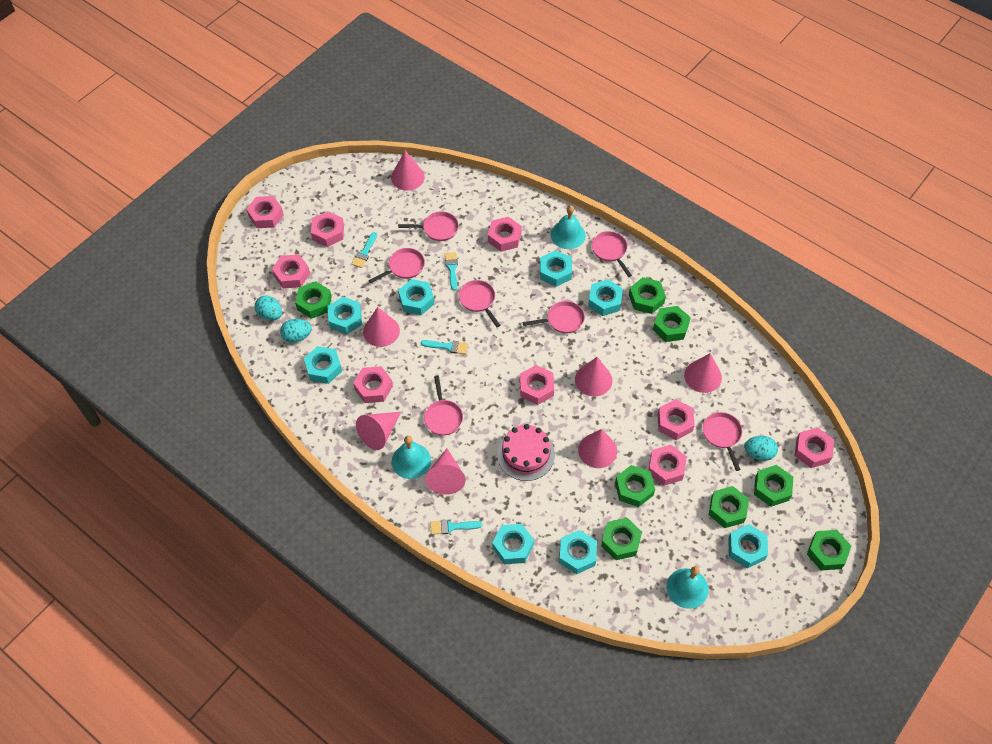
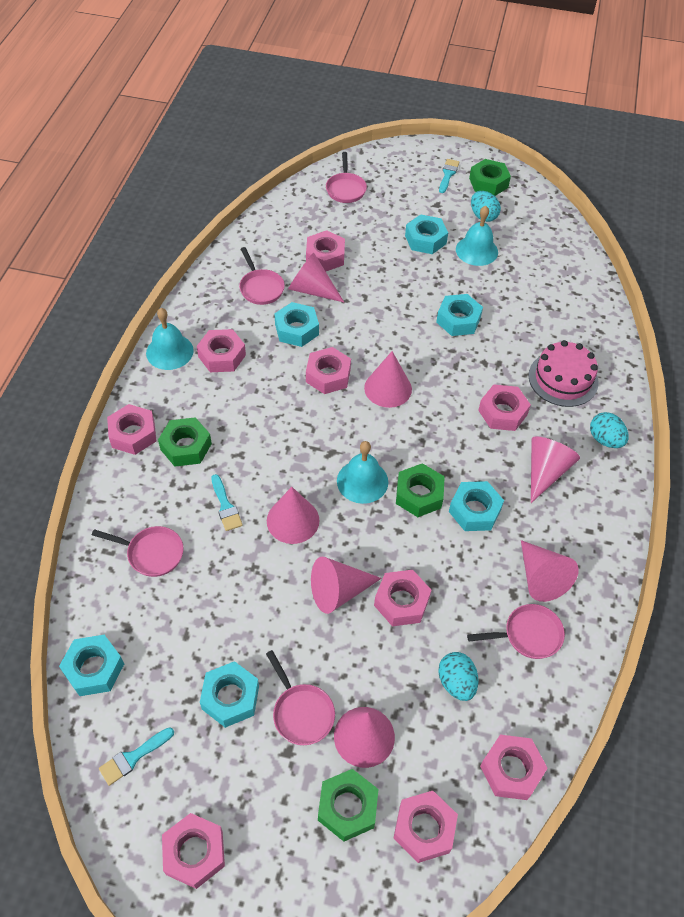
green nut: 8 -> 4
pink pan: 7 -> 5
turquoise brush: 4 -> 3
turquoise nut: 8 -> 6

